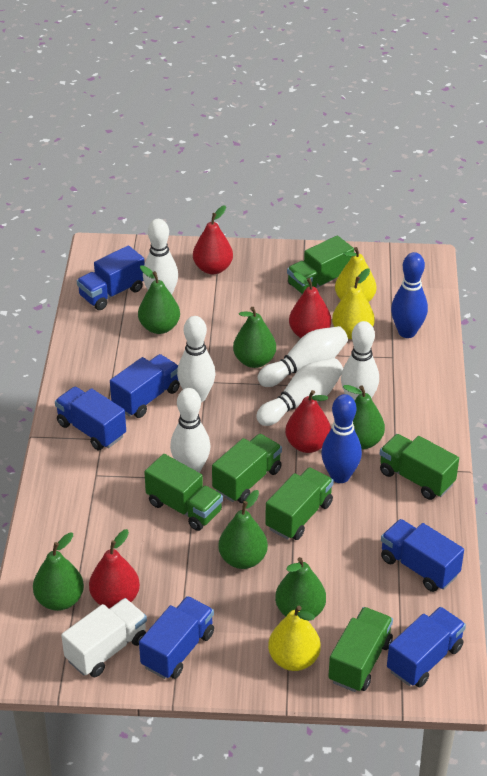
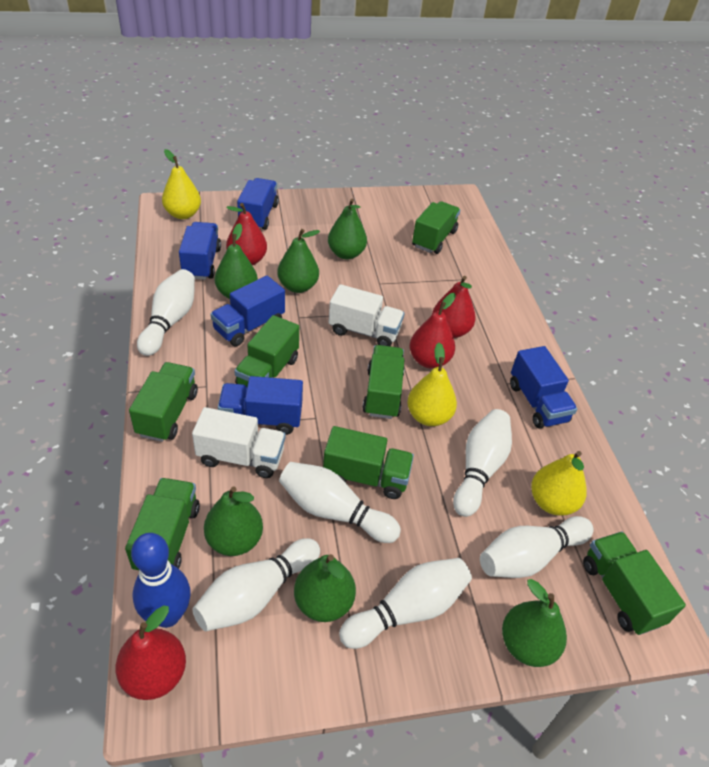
blue bowling pin: 2 -> 1
blue truck: 6 -> 5
green truck: 6 -> 7
white truck: 1 -> 2

